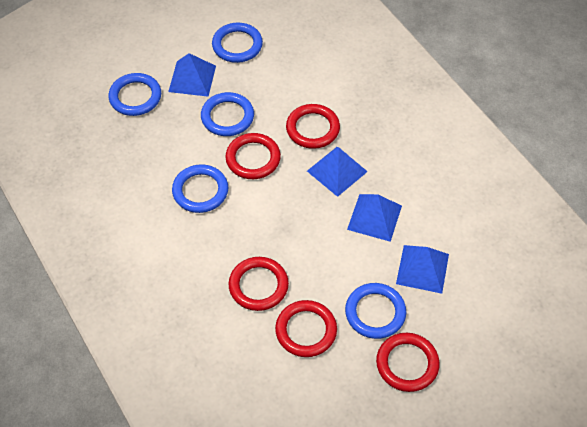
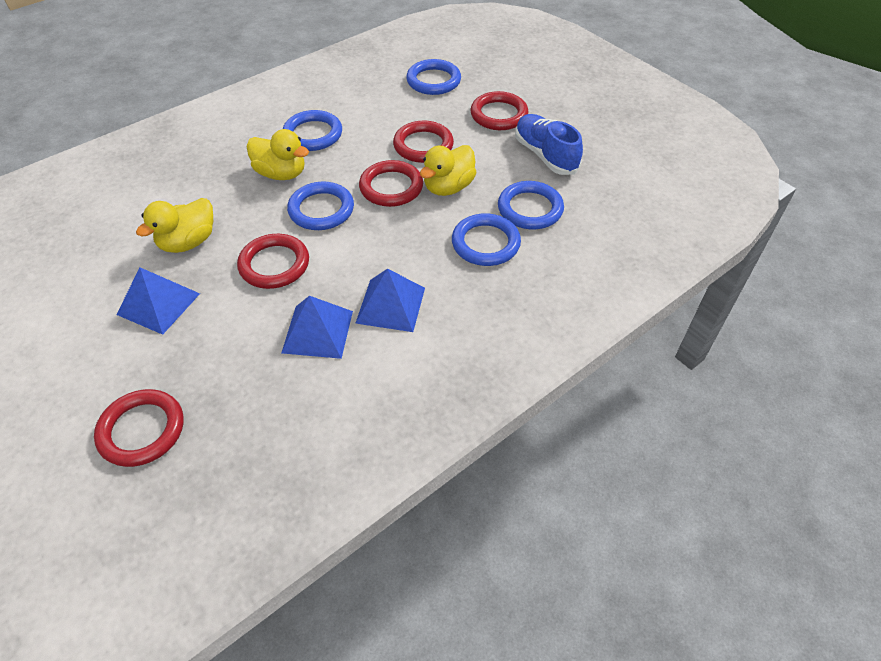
blue pyramid: 4 -> 3
blue shoe: 0 -> 1
yellow duck: 0 -> 3

